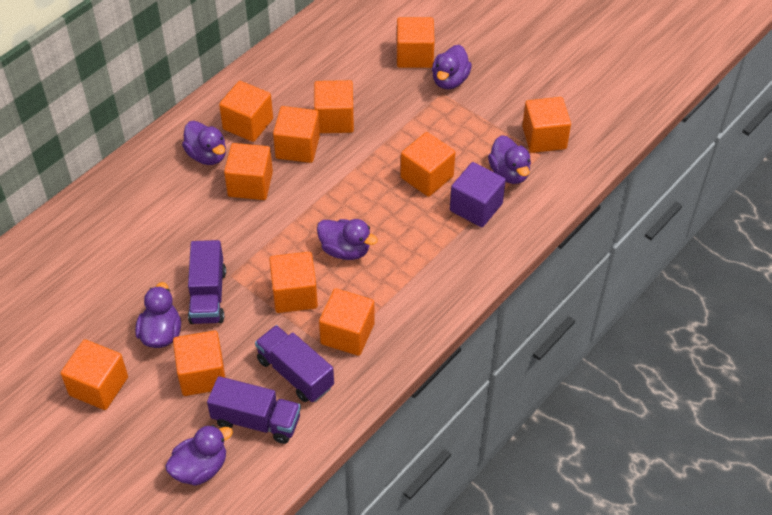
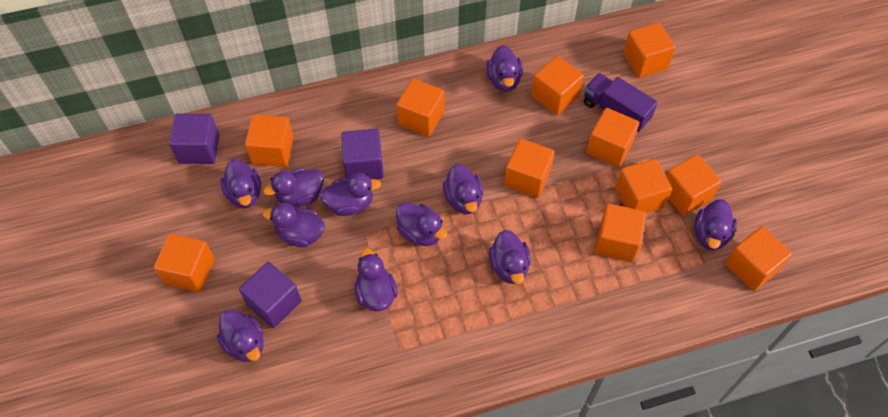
purple cube: 1 -> 3
purple duck: 6 -> 11
purple truck: 3 -> 1

